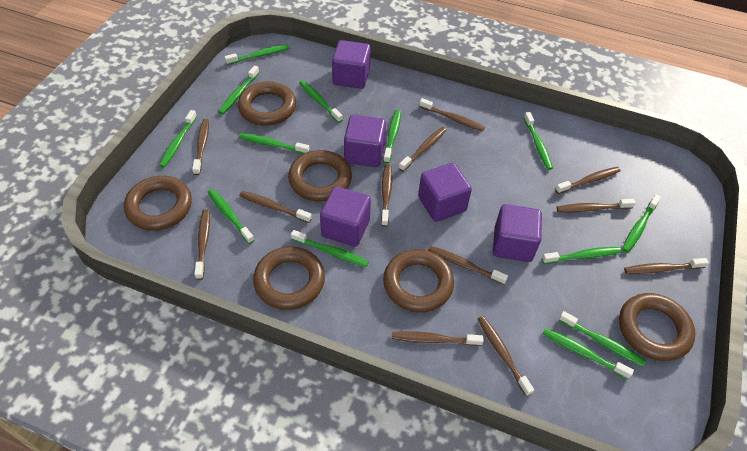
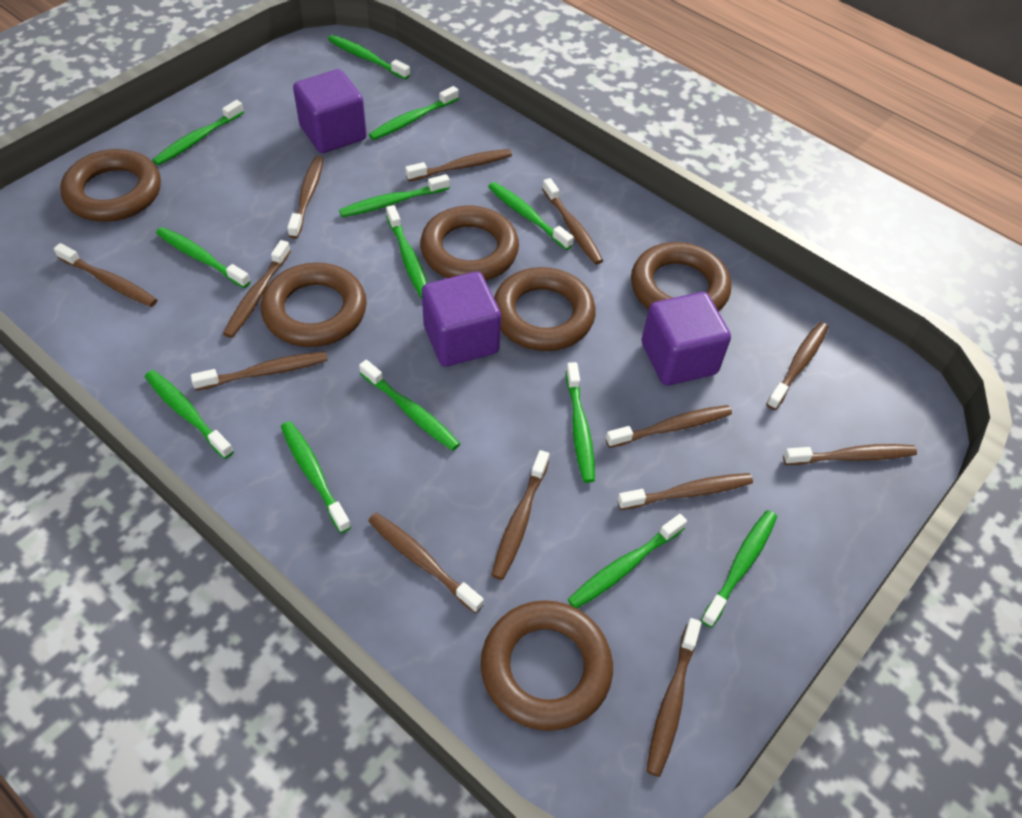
brown toothbrush: 12 -> 13
purple cube: 5 -> 3

